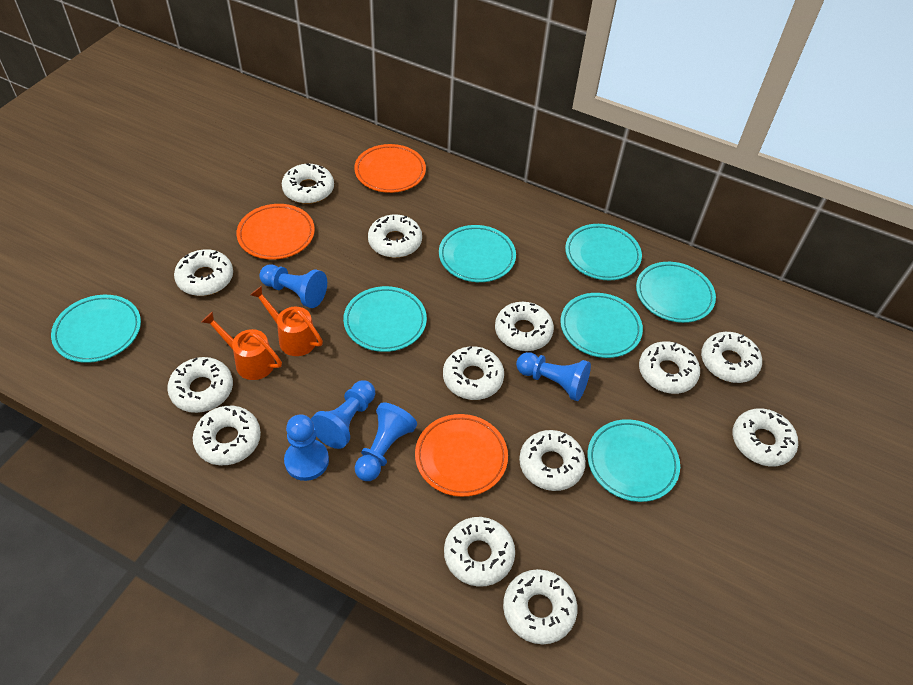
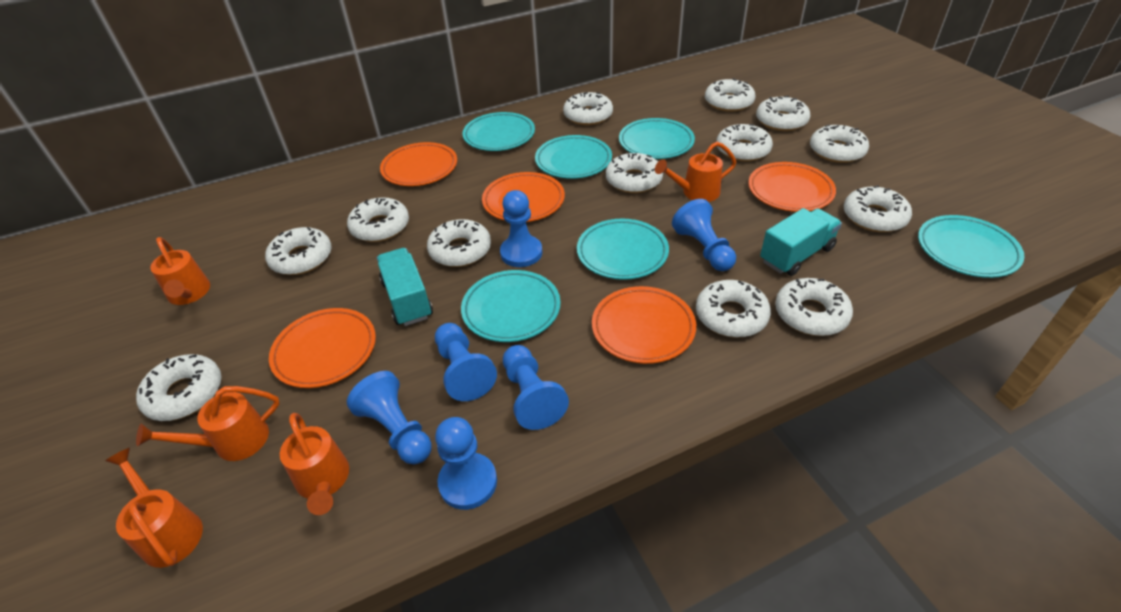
blue pawn: 5 -> 6
orange plate: 3 -> 5
orange watering can: 2 -> 5
turquoise plate: 7 -> 6
turquoise truck: 0 -> 2

